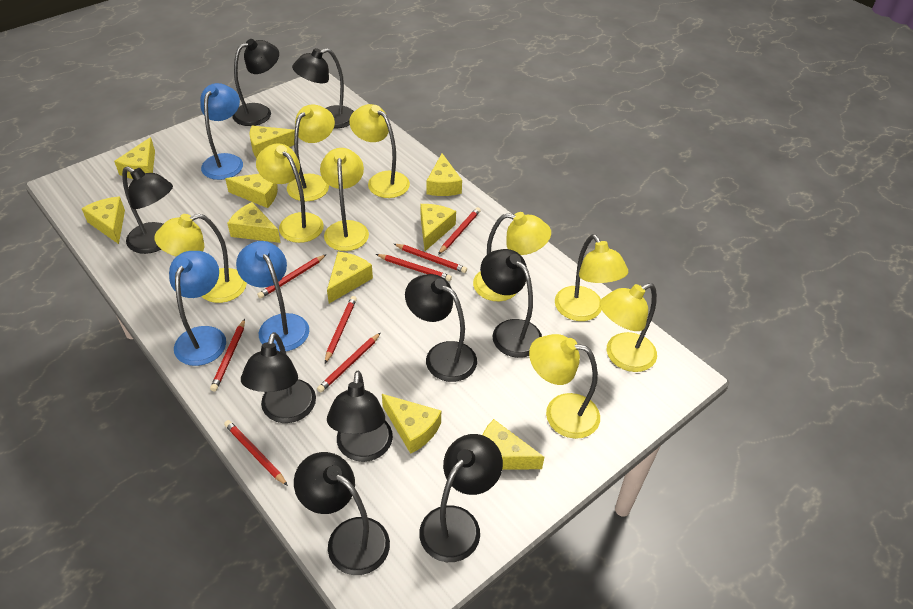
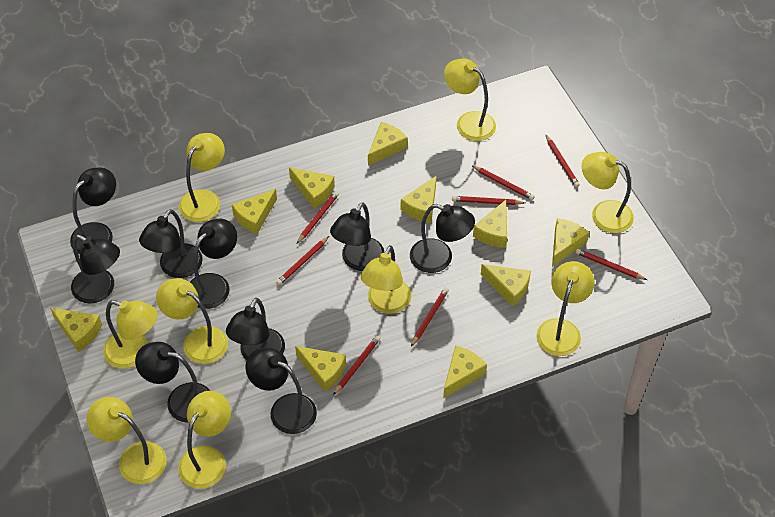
blue lamp: 3 -> 0

